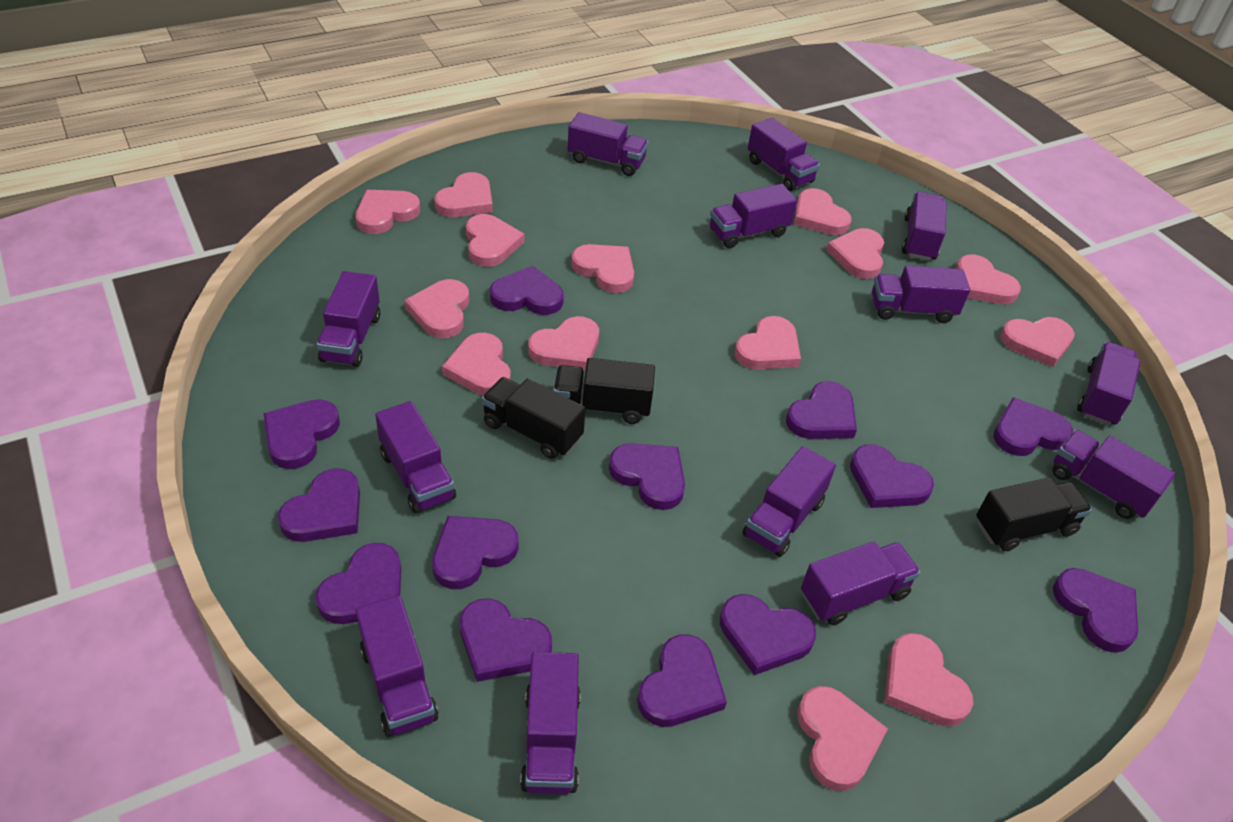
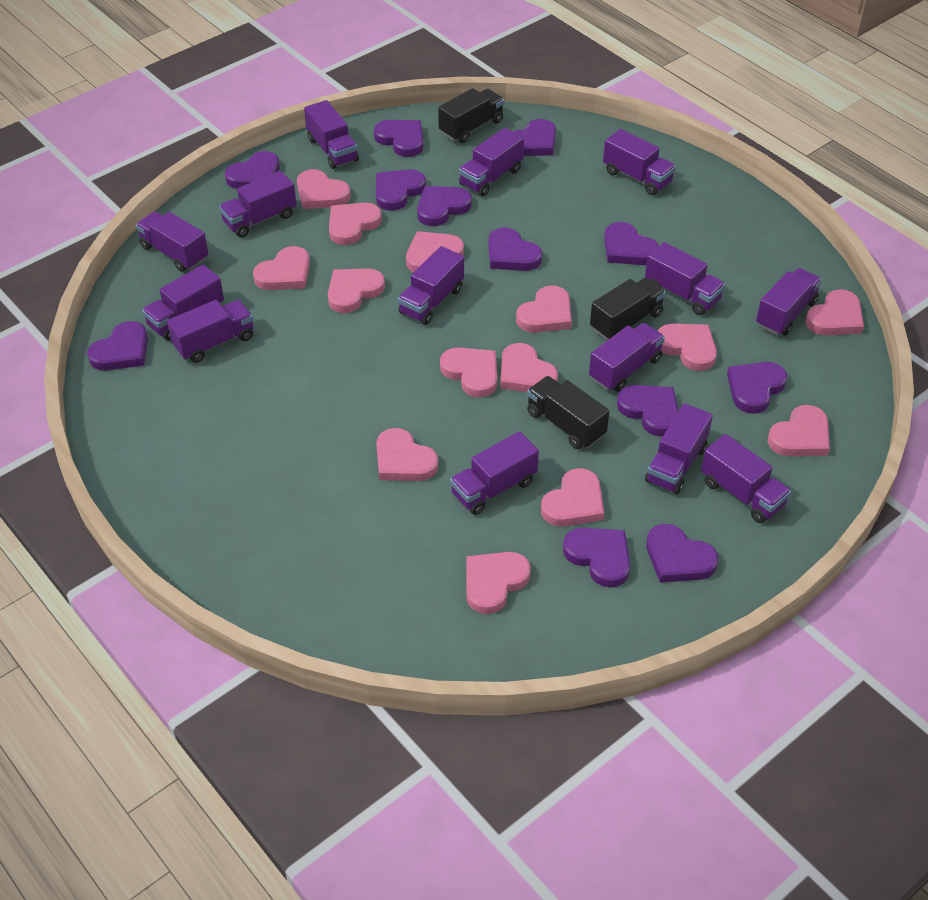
purple heart: 13 -> 12
purple truck: 13 -> 14

